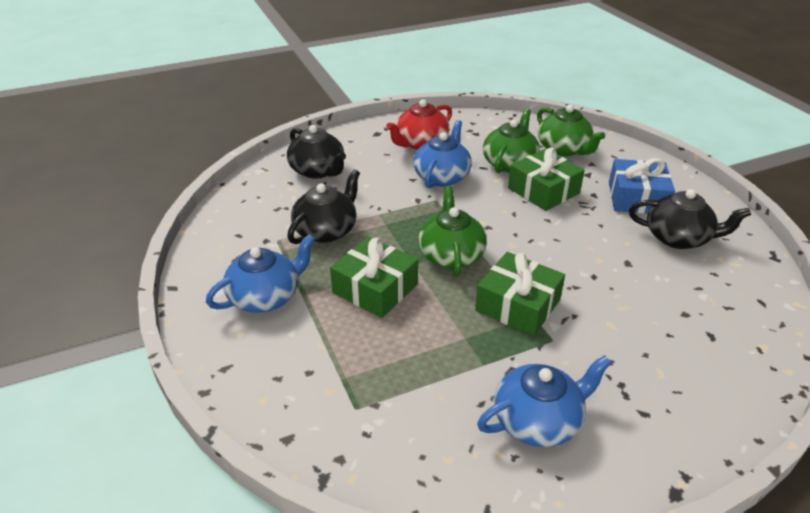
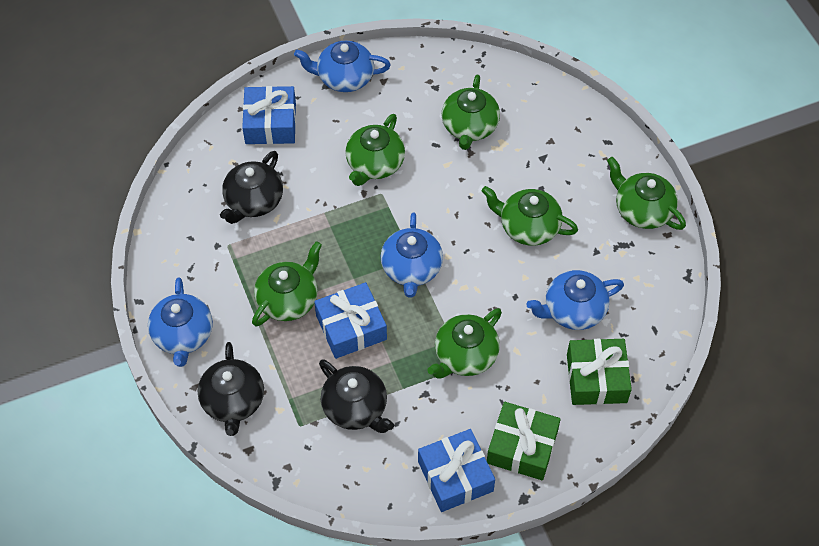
blue gift: 1 -> 3
blue teapot: 3 -> 4
green gift: 3 -> 2
green teapot: 3 -> 6
red teapot: 1 -> 0

